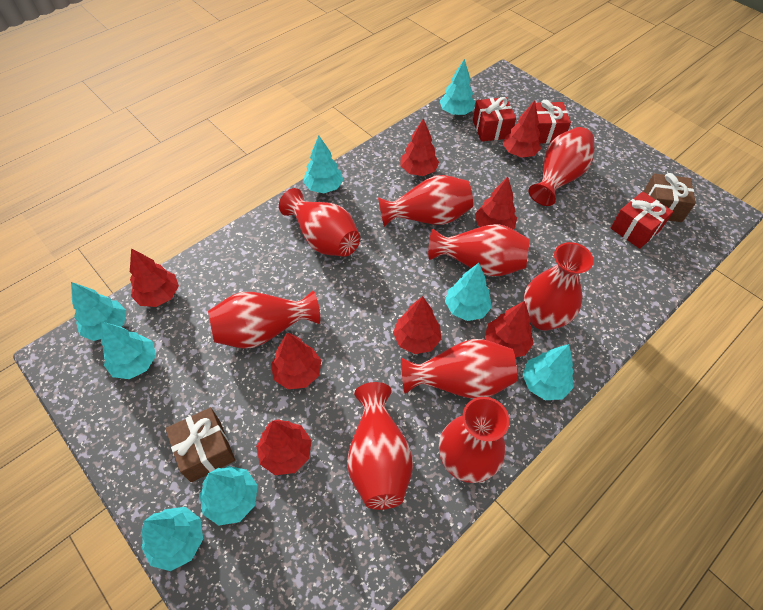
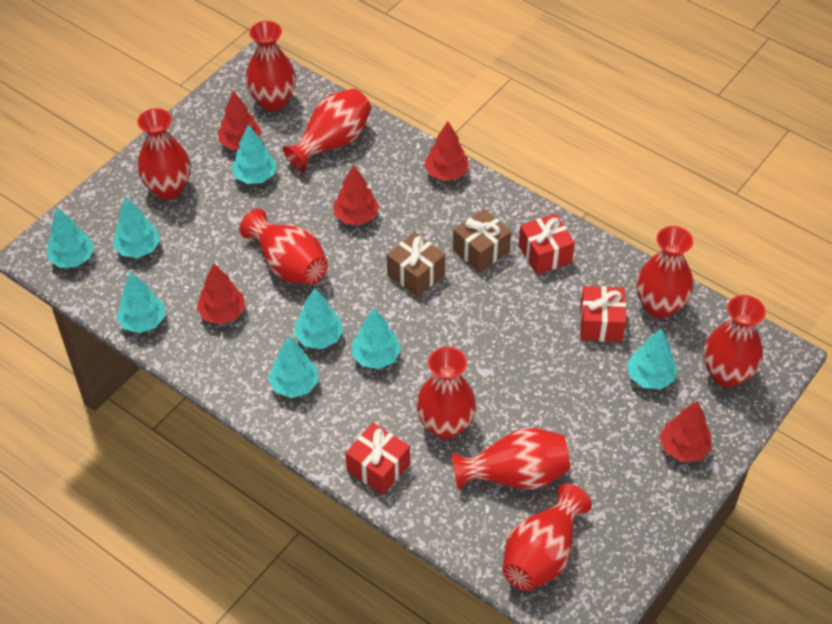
red tree: 8 -> 5

